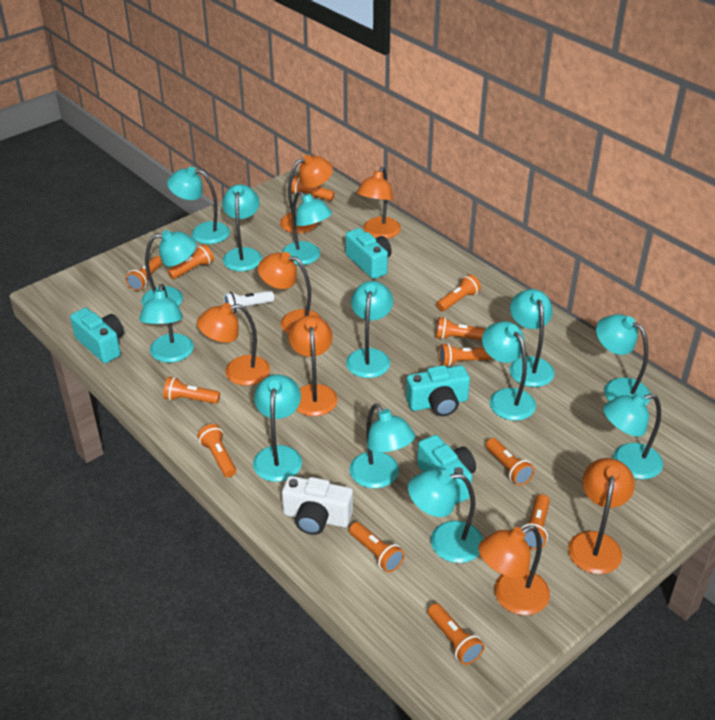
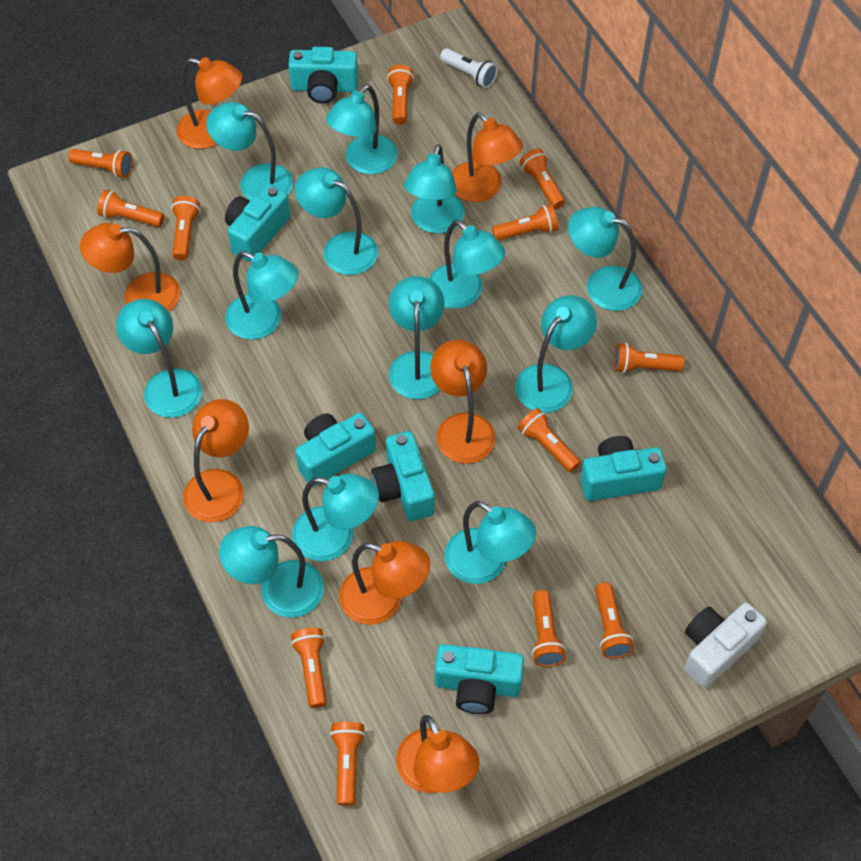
turquoise camera: 4 -> 6

